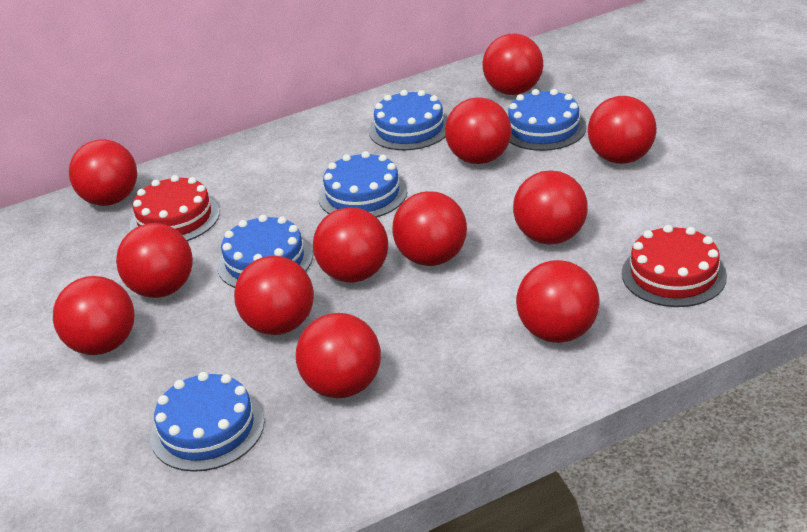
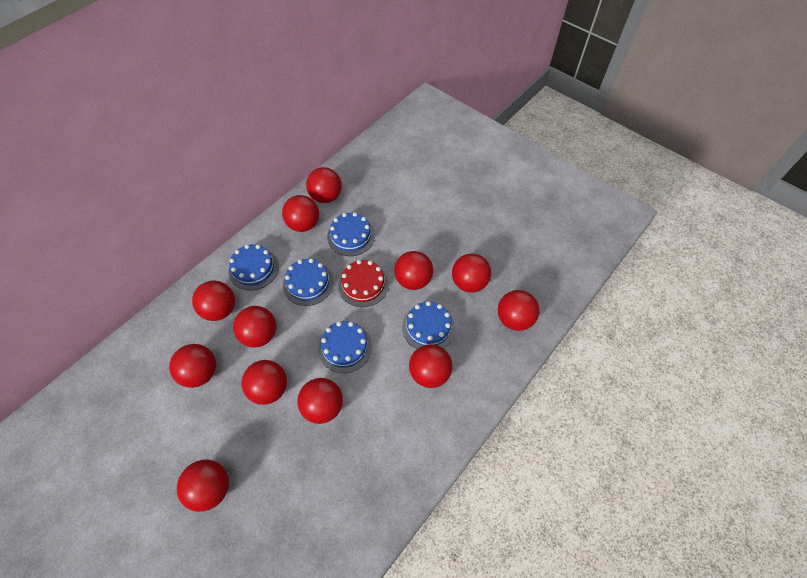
red cake: 2 -> 1

